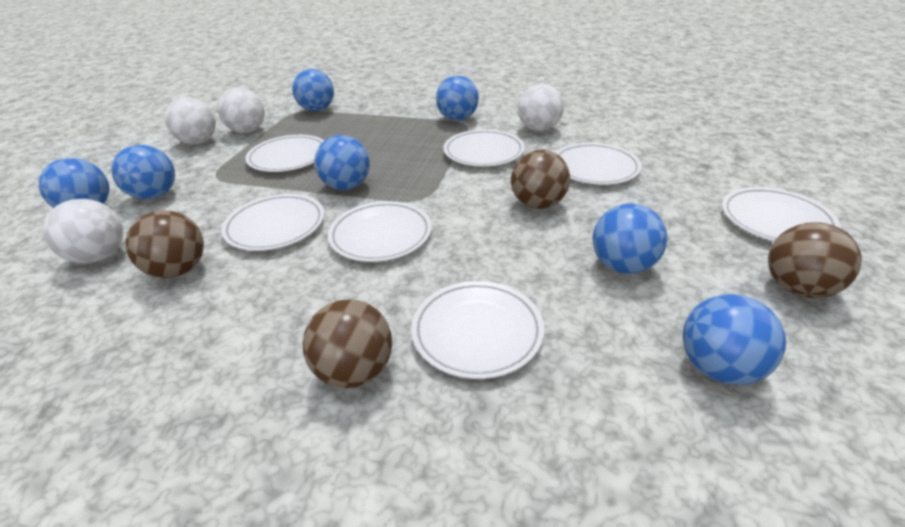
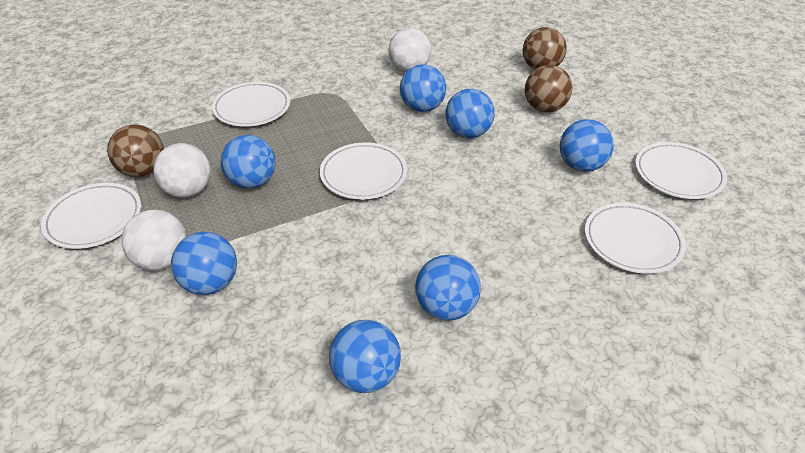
brown ball: 4 -> 3
white ball: 4 -> 3
white plate: 7 -> 5

